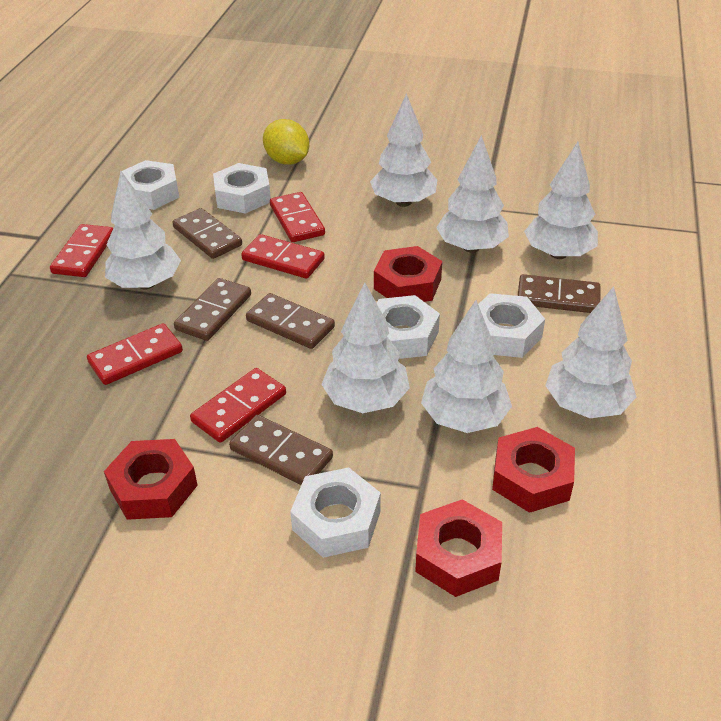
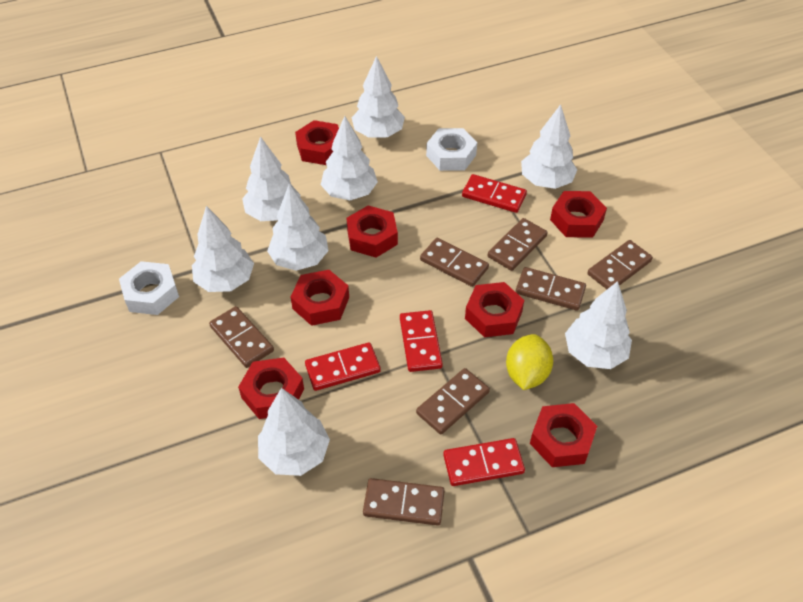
brown domino: 5 -> 7
red domino: 5 -> 4
red nut: 4 -> 7
white nut: 5 -> 2
white tree: 7 -> 8

